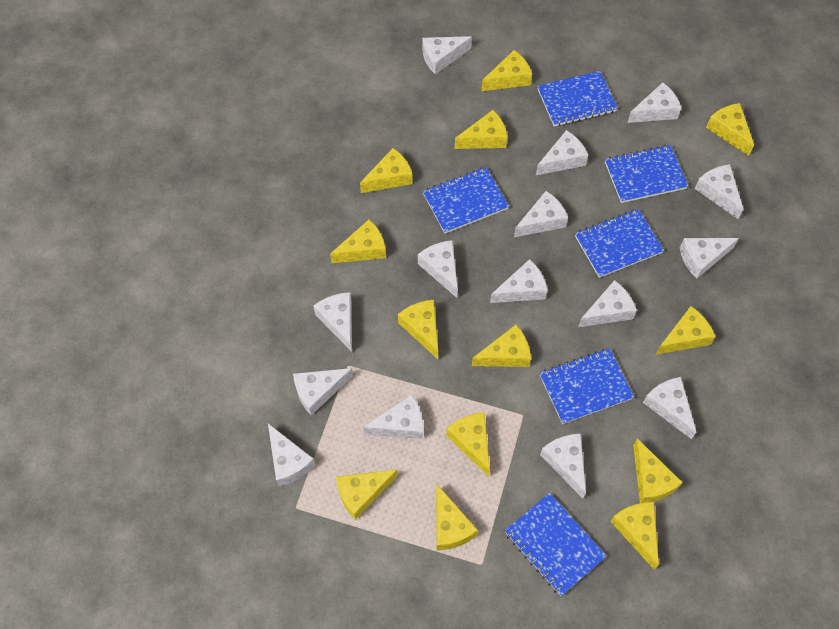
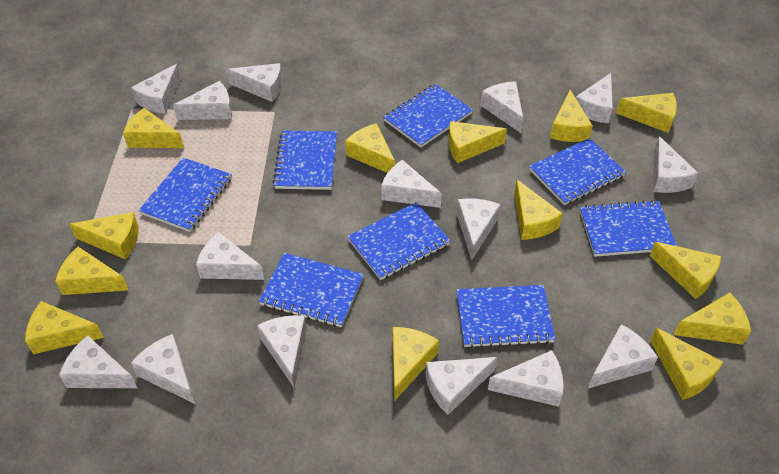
blue notebook: 6 -> 8

